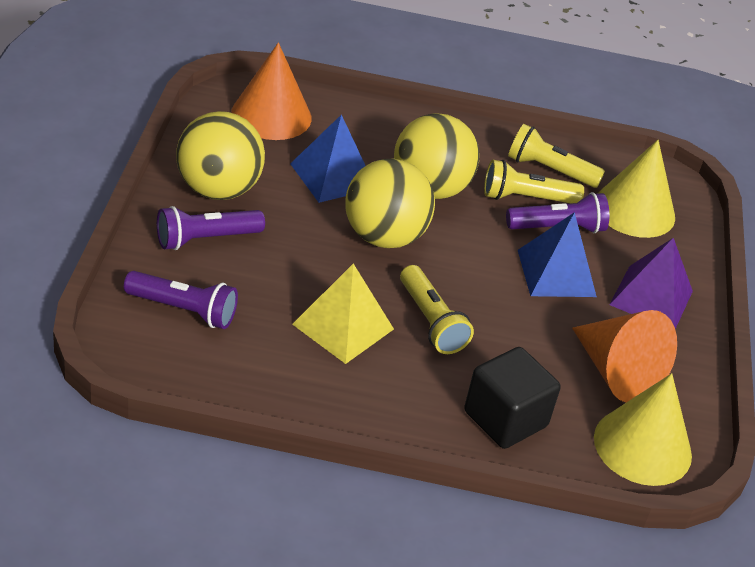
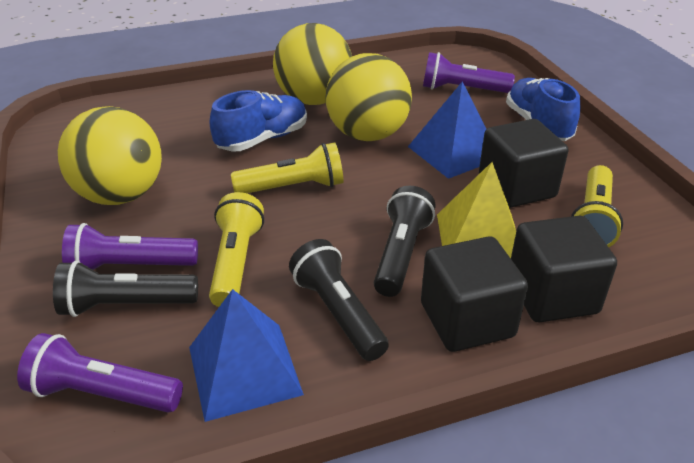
black cube: 1 -> 3
black flashlight: 0 -> 3
blue shoe: 0 -> 2
orange cone: 2 -> 0
purple pyramid: 1 -> 0
yellow cone: 2 -> 0

